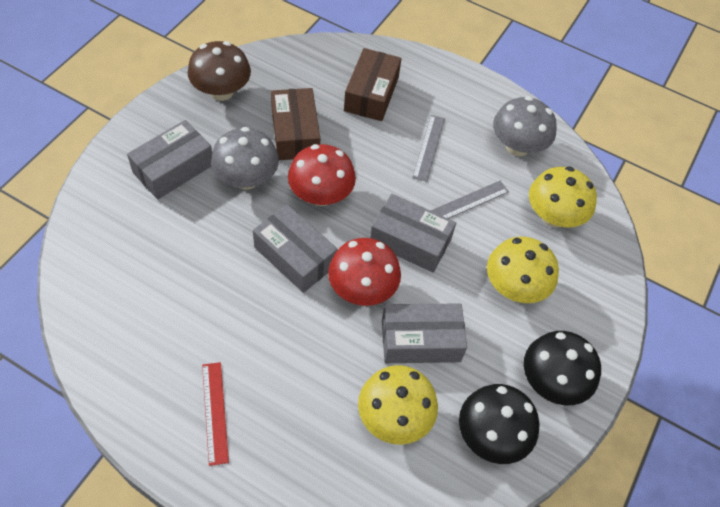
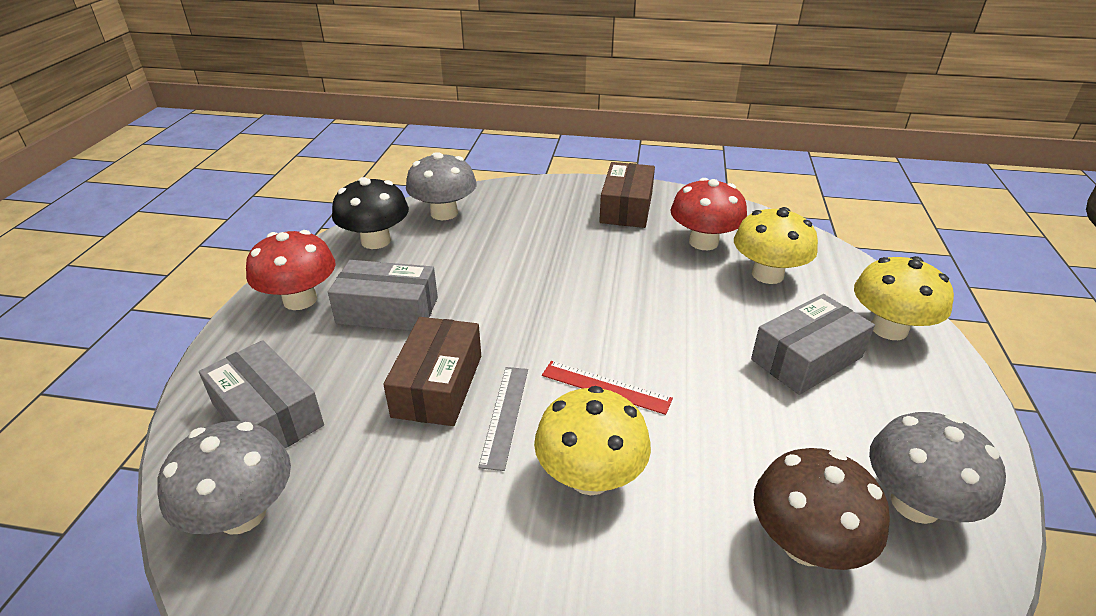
black mushroom: 2 -> 1
grey box: 4 -> 3
grey mushroom: 2 -> 3
grey ruler: 2 -> 1

